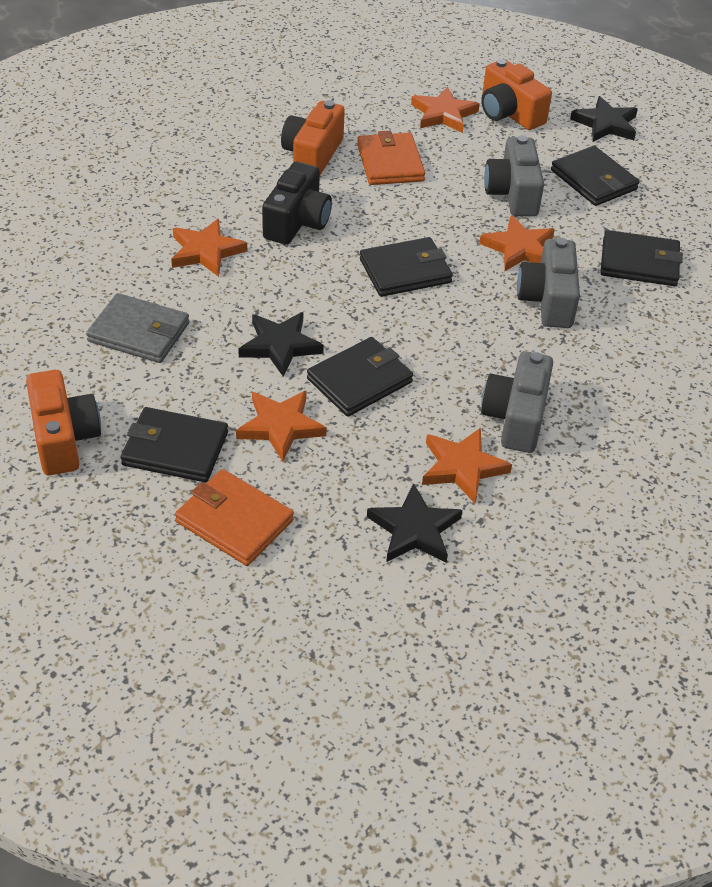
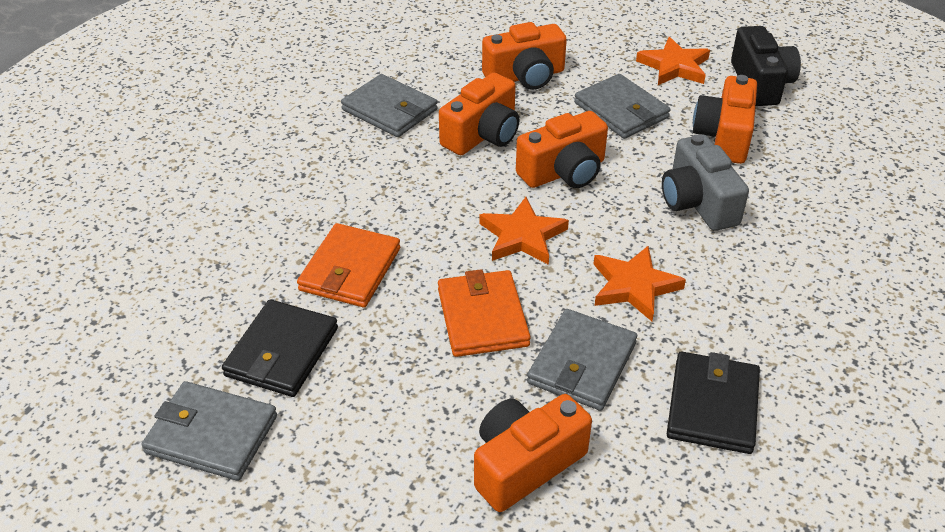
black star: 3 -> 0
black wallet: 5 -> 2
grey camera: 3 -> 1
grey wallet: 1 -> 4
orange camera: 3 -> 5
orange star: 5 -> 3

